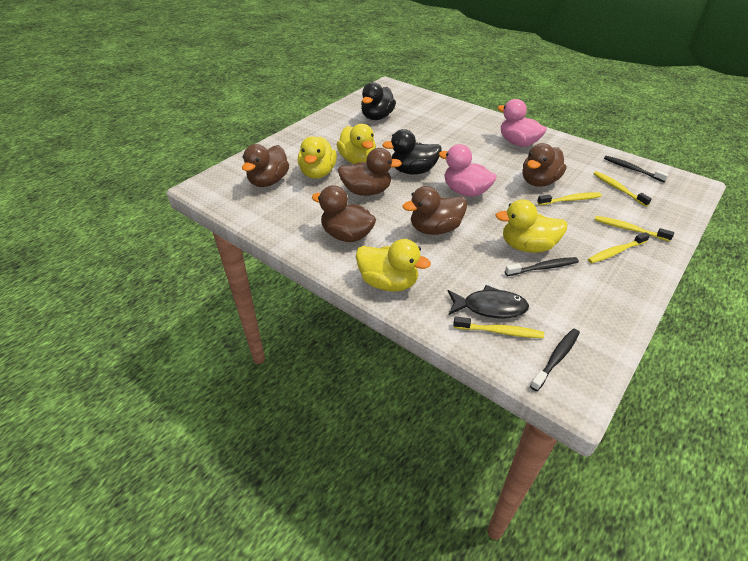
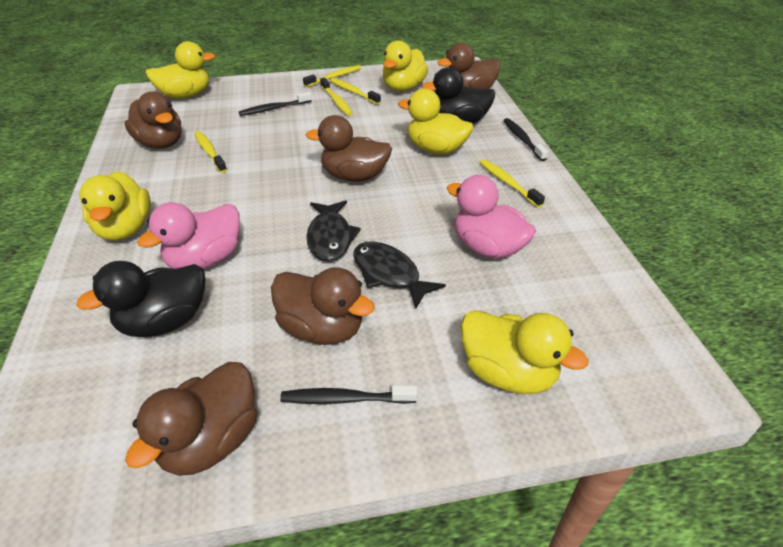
black fish: 1 -> 2
yellow duck: 4 -> 5

